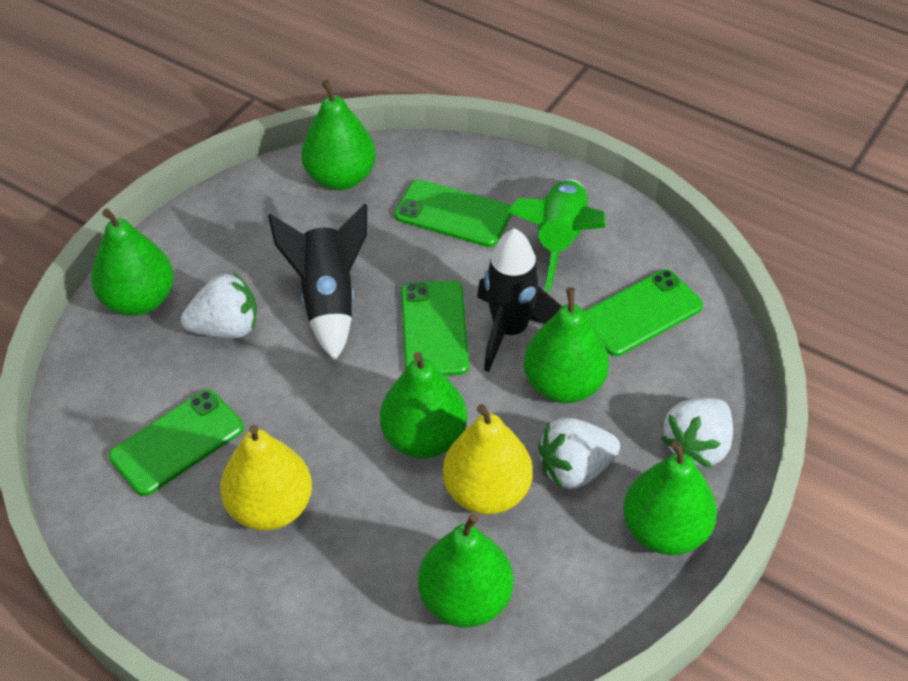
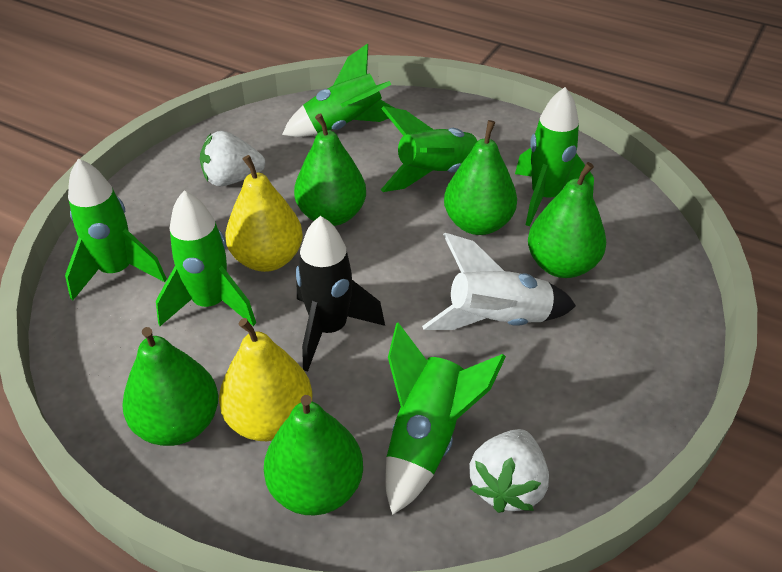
black rocket: 2 -> 1
green pear: 6 -> 5
green phone: 4 -> 0
green rocket: 1 -> 6
white rocket: 0 -> 1
white strawberry: 3 -> 2

